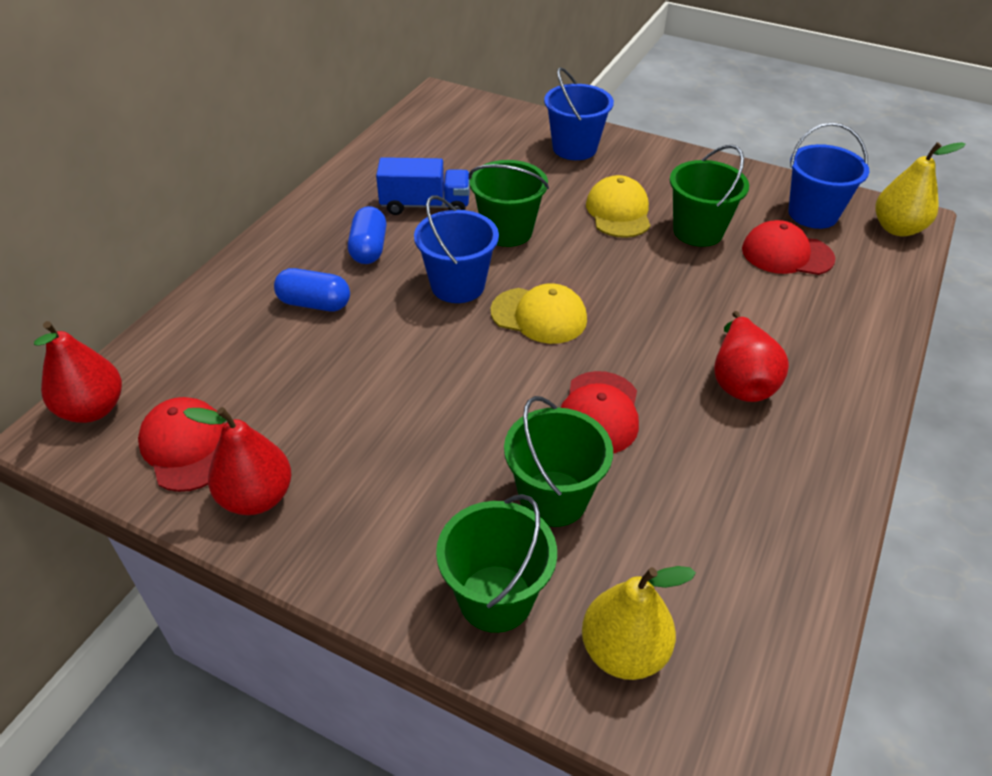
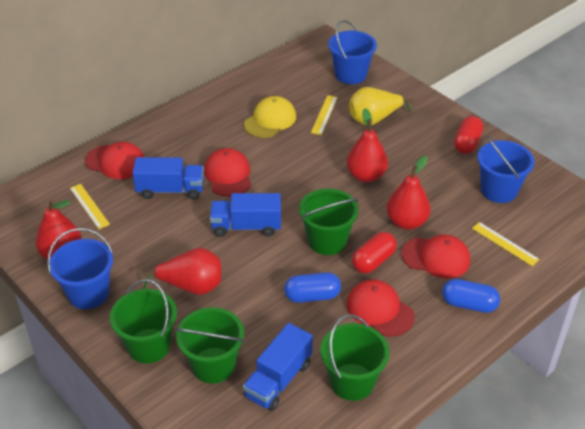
blue truck: 1 -> 3
red cap: 3 -> 4
red capsule: 0 -> 2
red pear: 3 -> 4
yellow cap: 2 -> 1
yellow pear: 2 -> 1
yellow ruler: 0 -> 3

